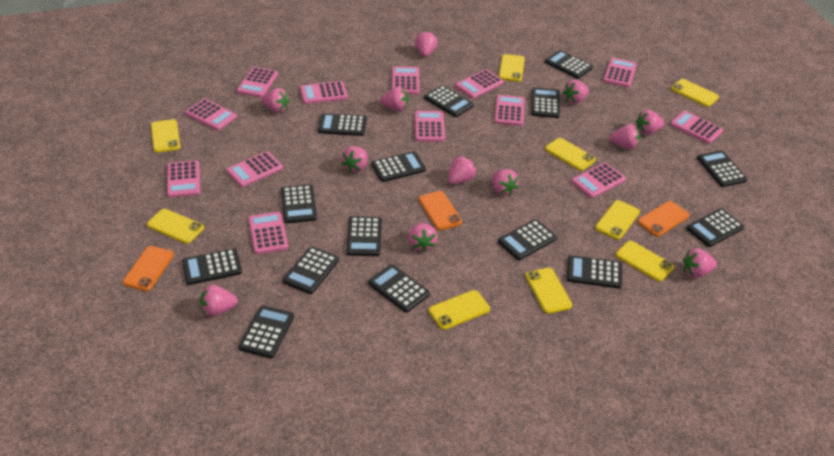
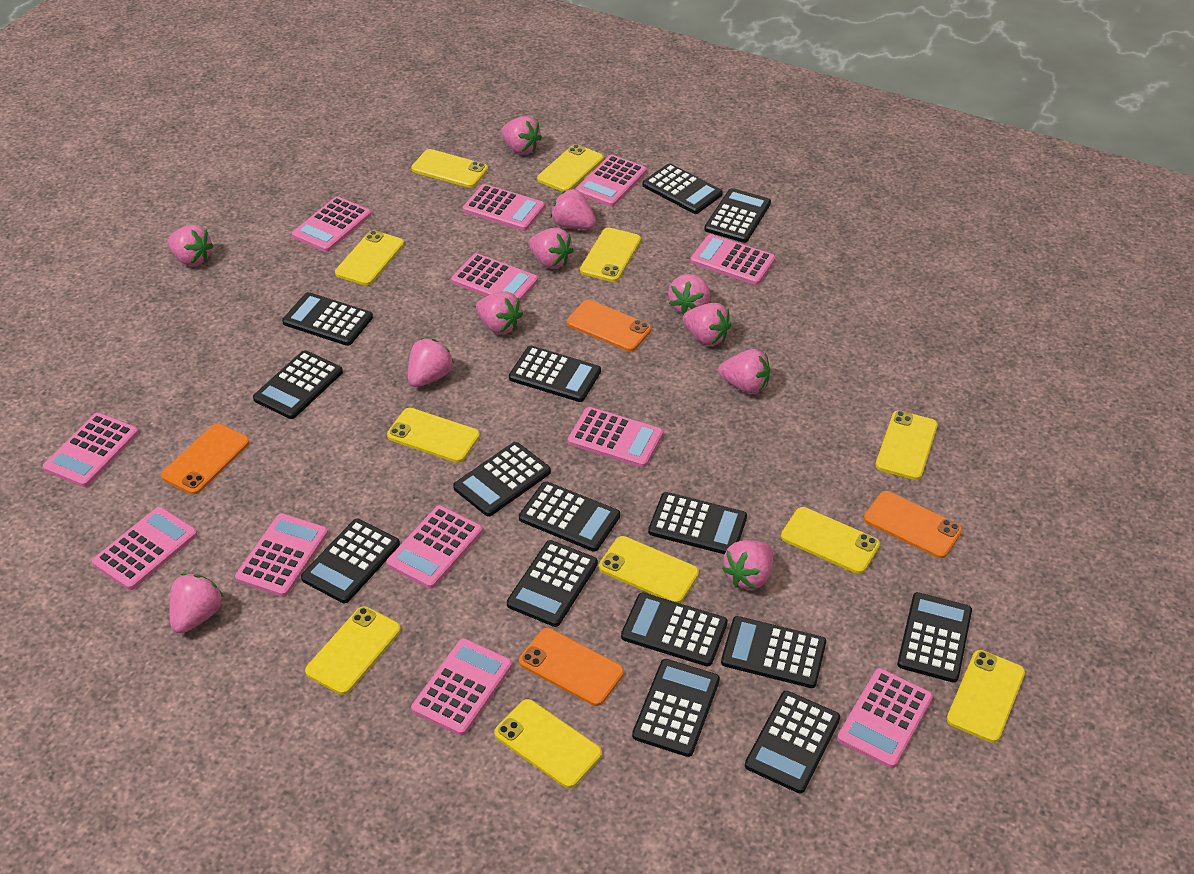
orange phone: 3 -> 4
pink calculator: 13 -> 12
pink strawberry: 12 -> 11
yellow phone: 9 -> 11

